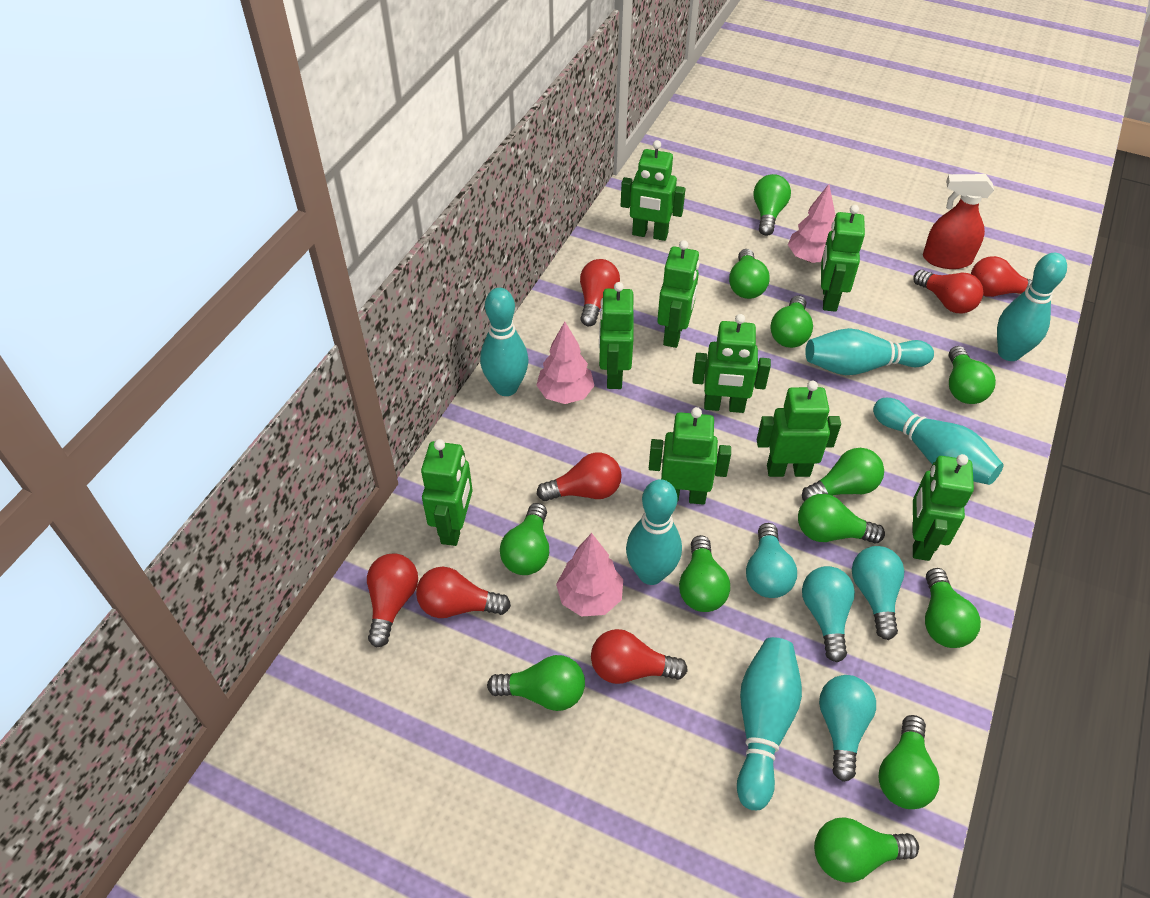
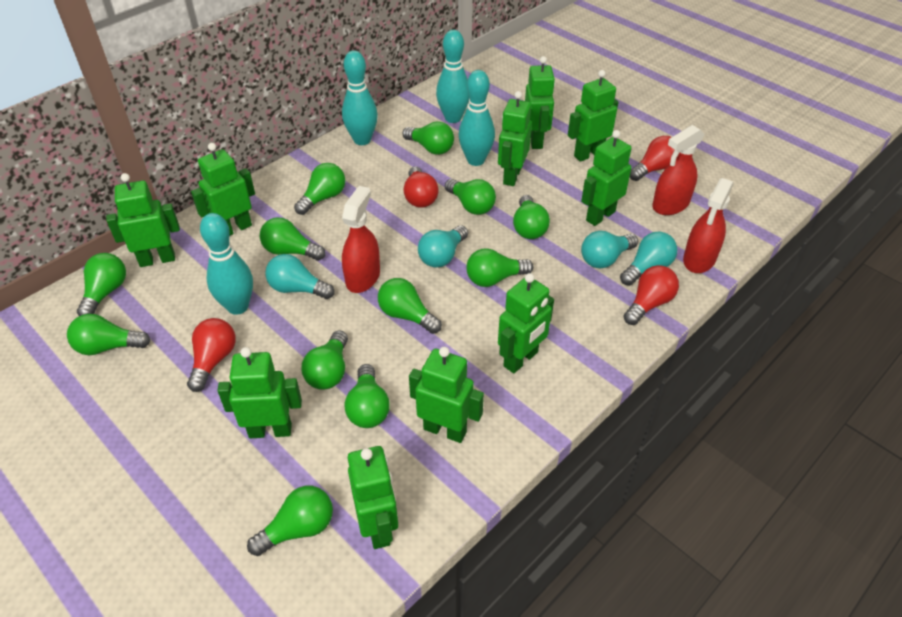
green robot: 9 -> 10
pink tree: 3 -> 0
red light bulb: 7 -> 4
red spray bottle: 1 -> 3
turquoise bowling pin: 6 -> 4

